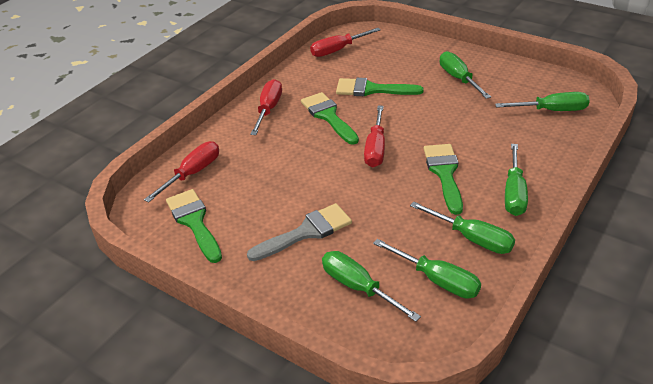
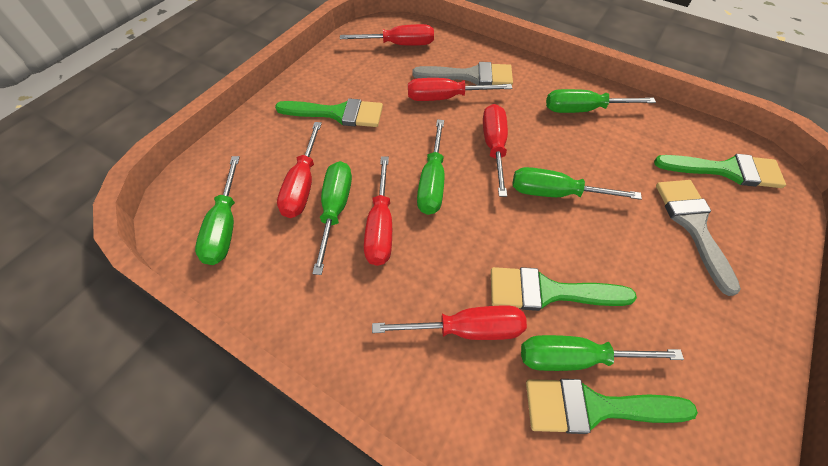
grey brush: 1 -> 2
red screwdriver: 4 -> 6

